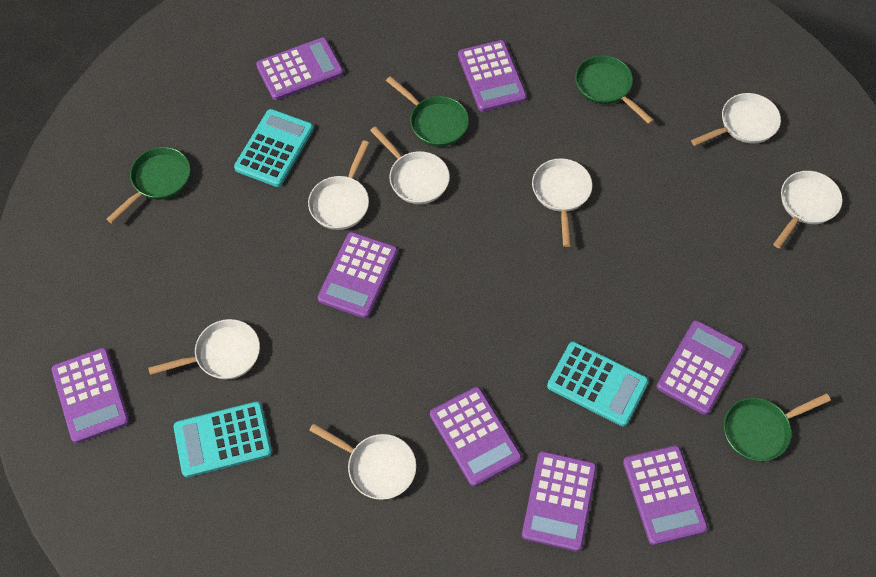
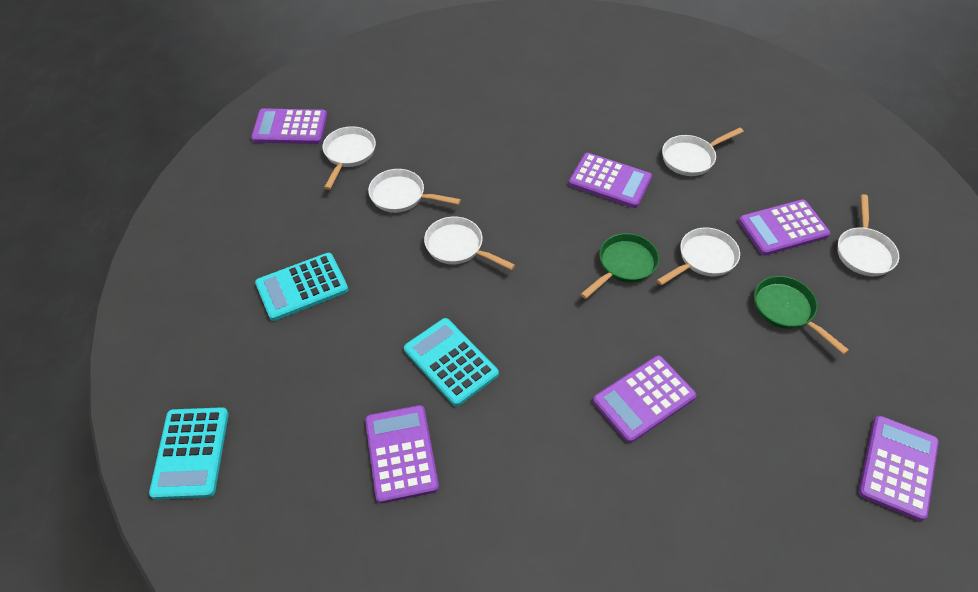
green pan: 4 -> 2
purple calculator: 8 -> 6
white pan: 7 -> 6

